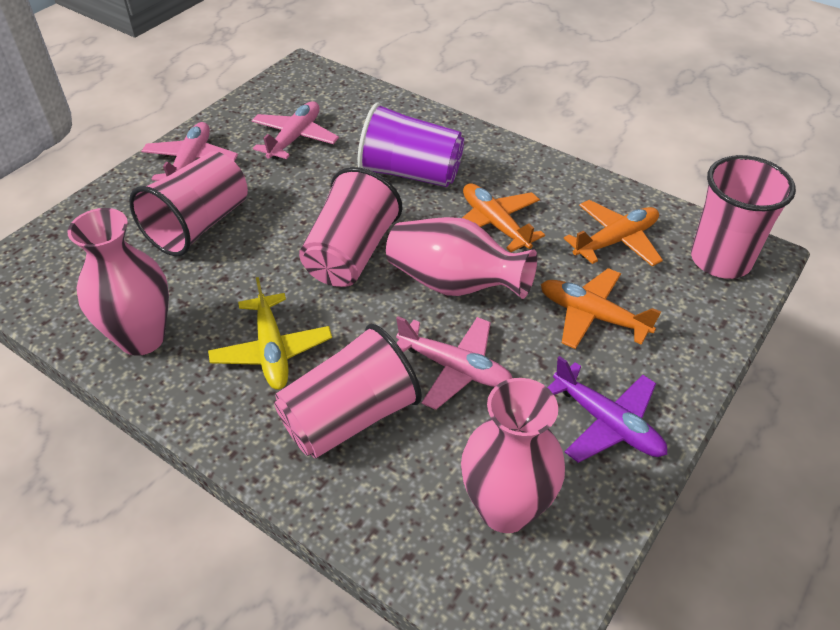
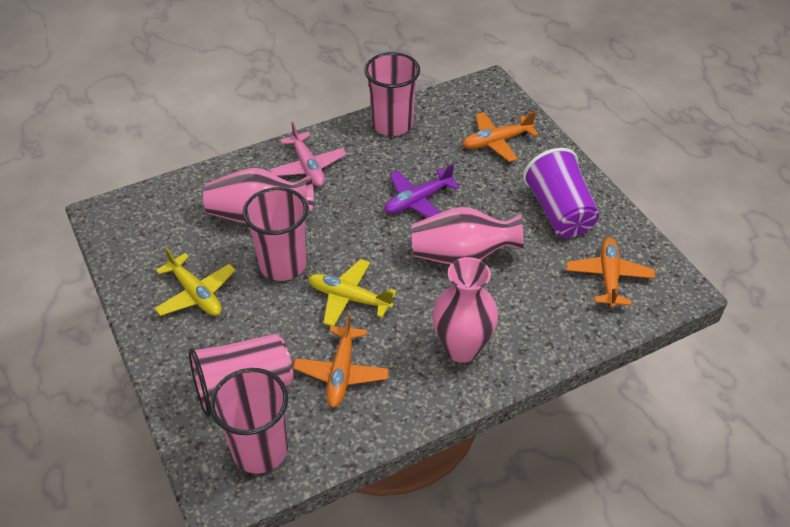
pink plane: 3 -> 1
yellow plane: 1 -> 2

